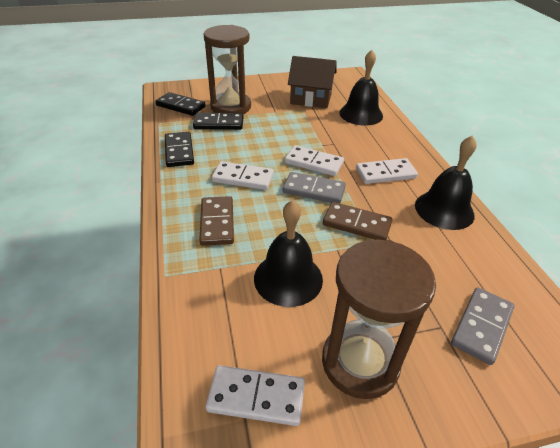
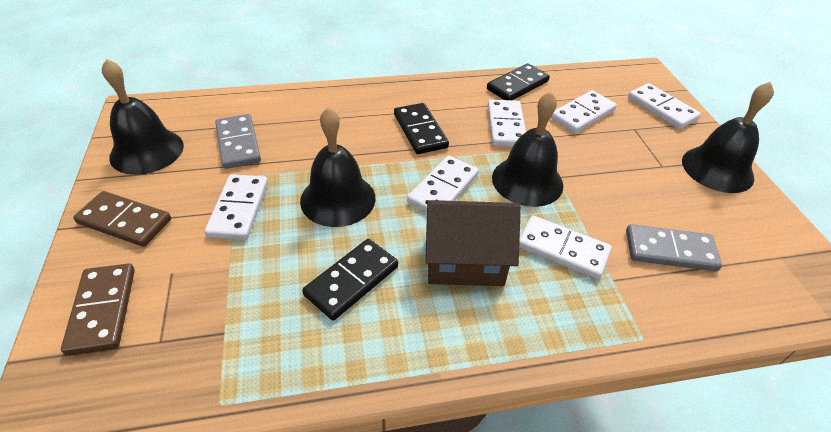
black bell: 3 -> 4
brown hourglass: 2 -> 0
white domino: 4 -> 6

